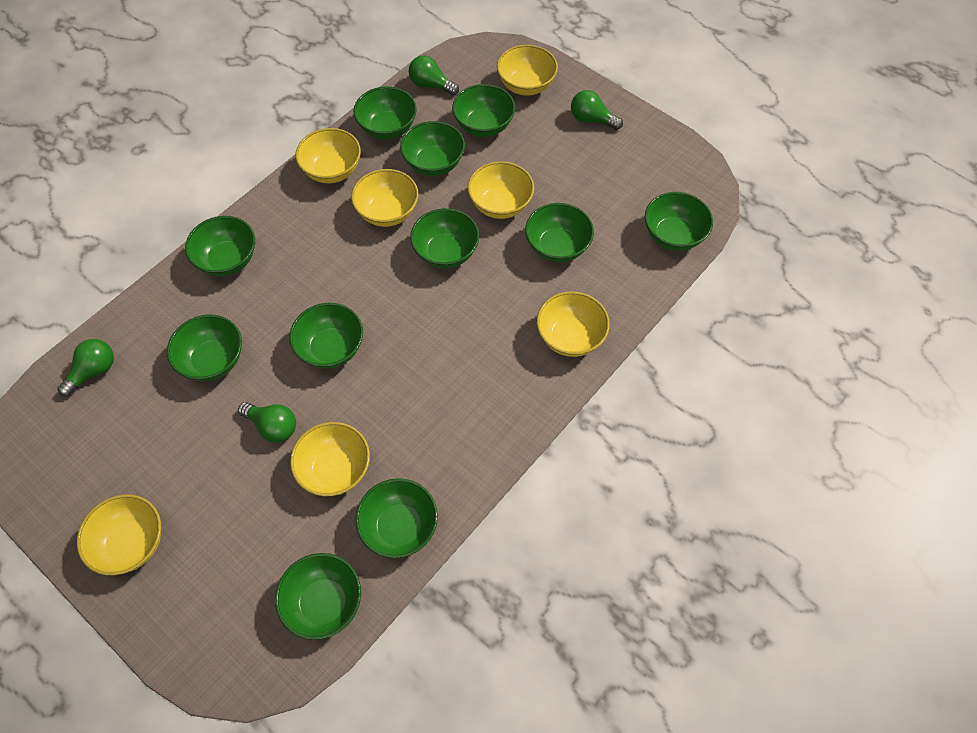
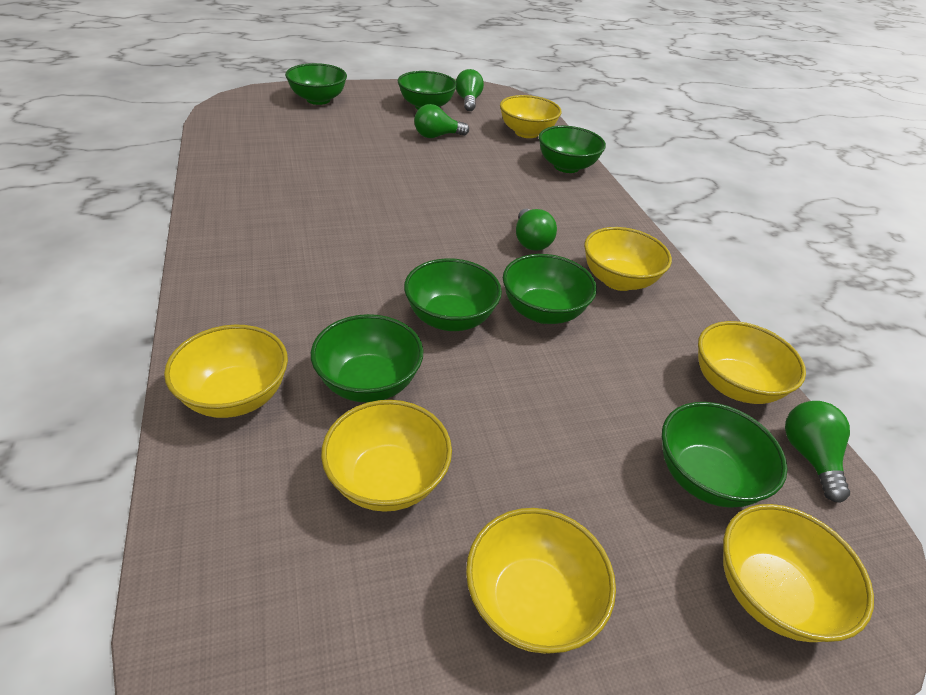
green bowl: 11 -> 7

